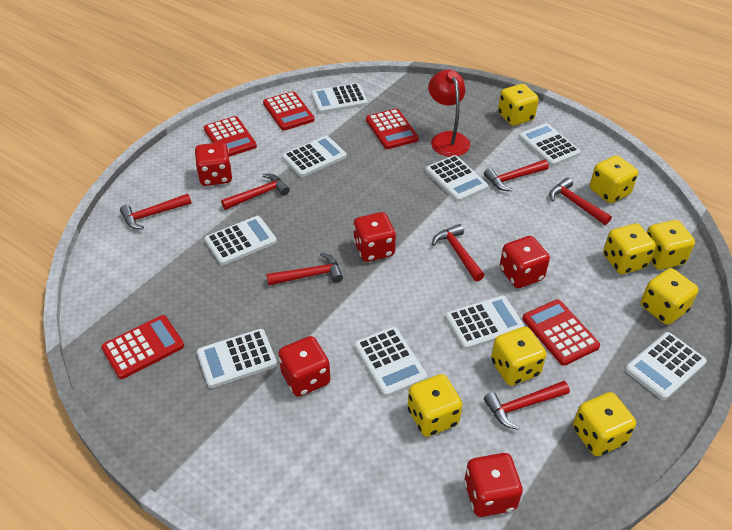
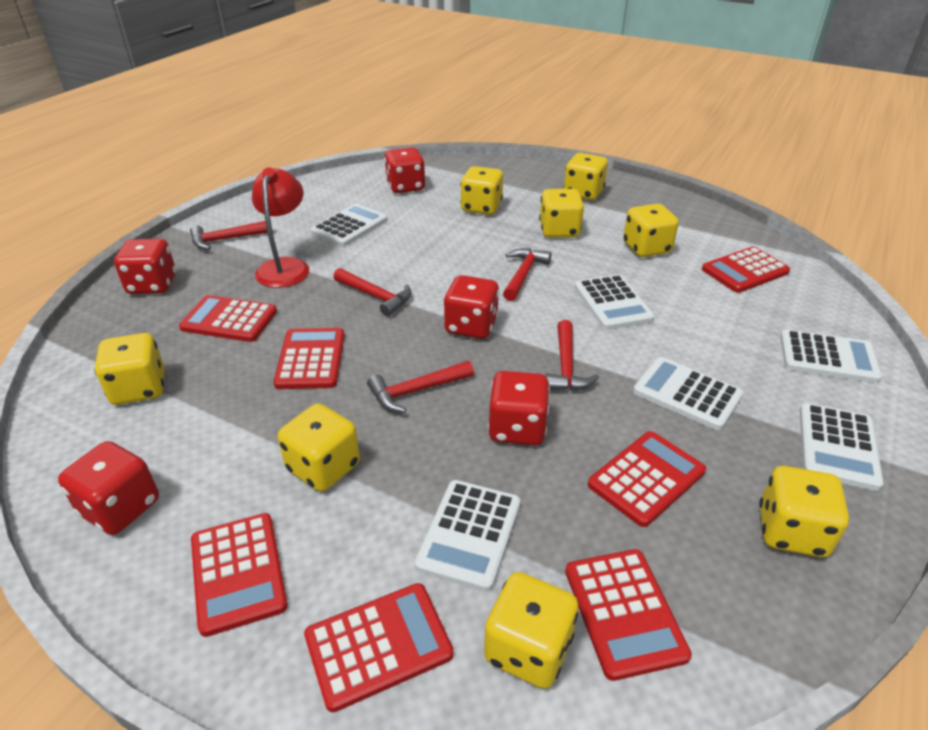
red calculator: 5 -> 7
red hammer: 7 -> 5
white calculator: 9 -> 6

